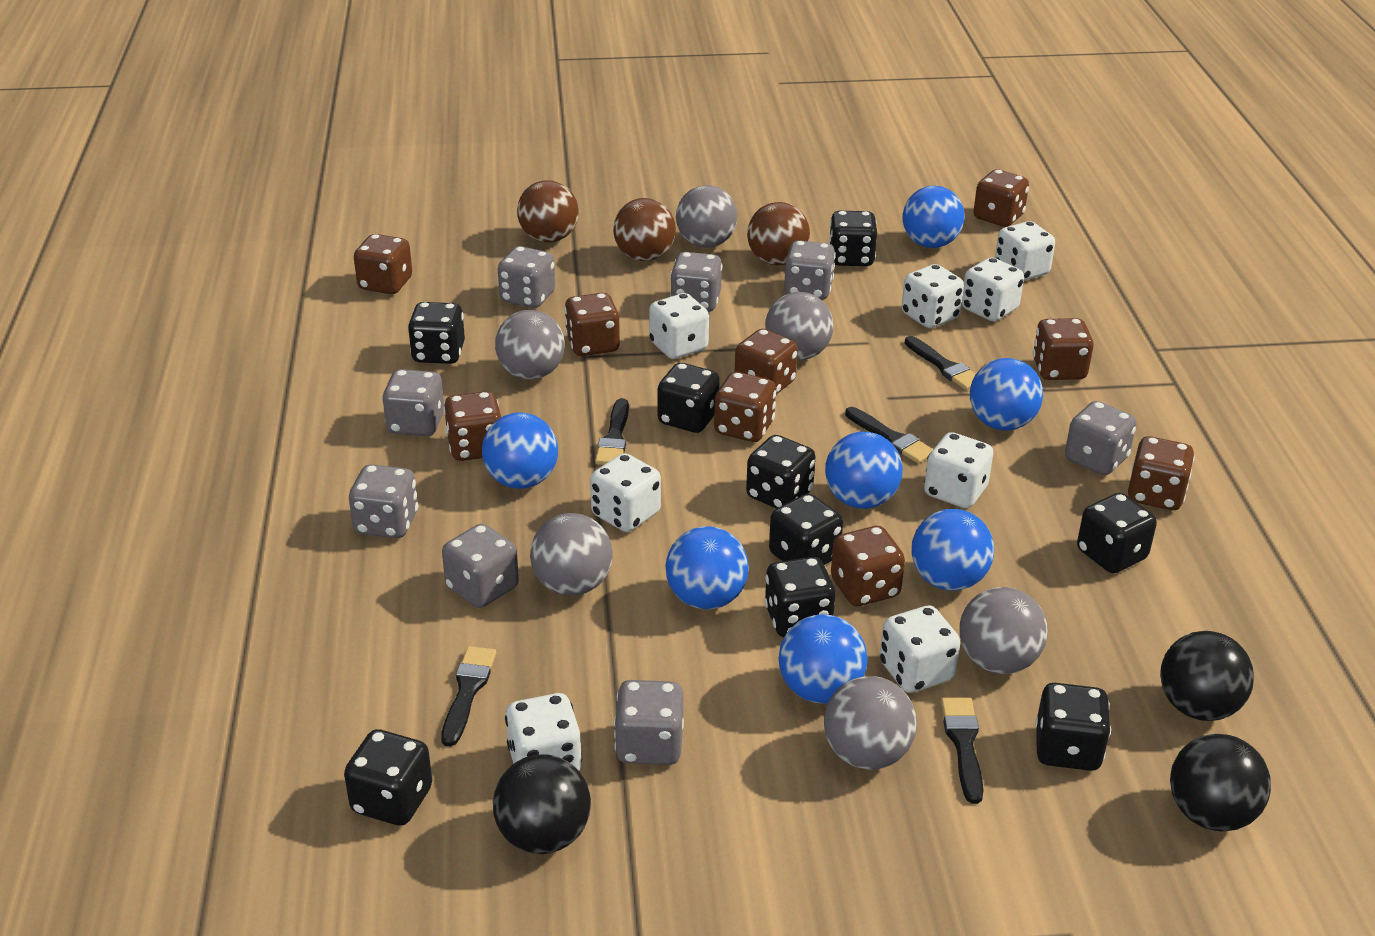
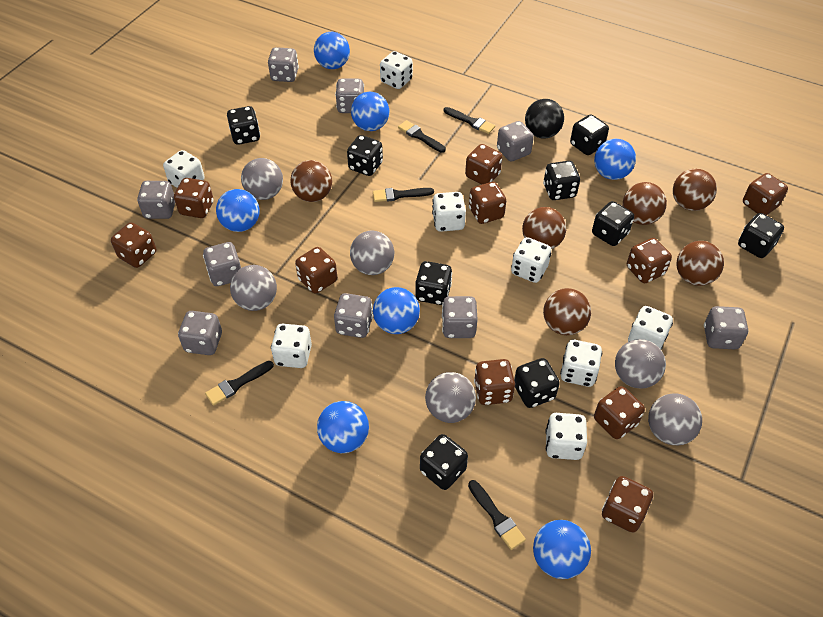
black ball: 3 -> 1
brown ball: 3 -> 6
brown dice: 9 -> 10
grey dice: 8 -> 9

